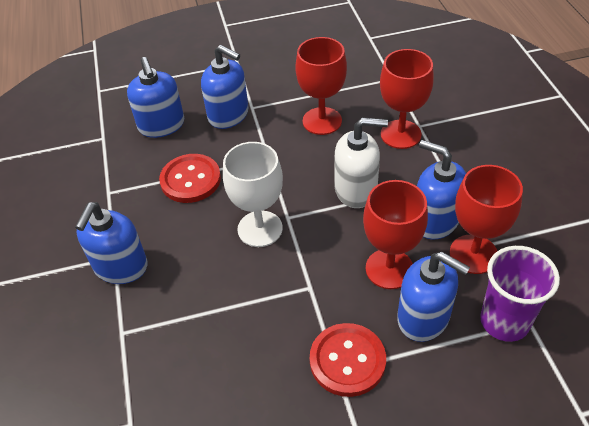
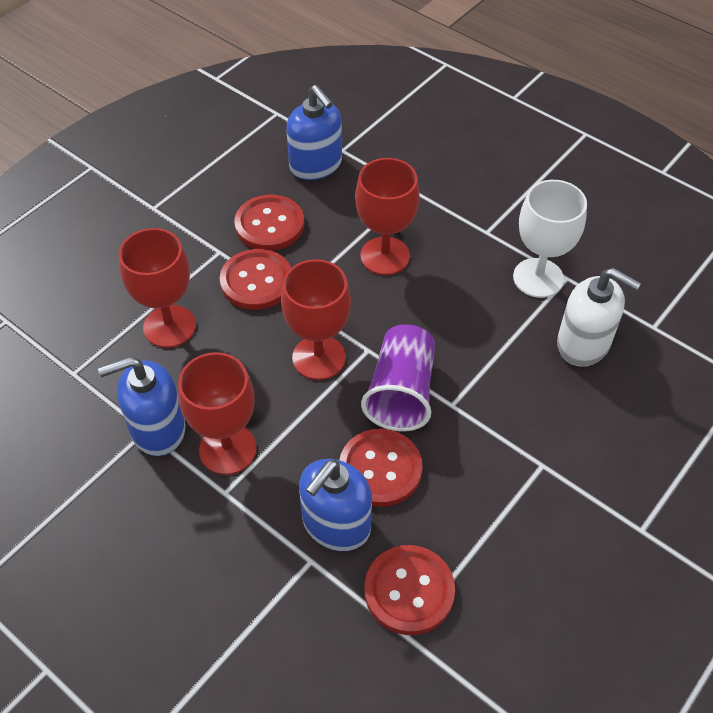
blue soap dispenser: 5 -> 3
red button: 2 -> 4

